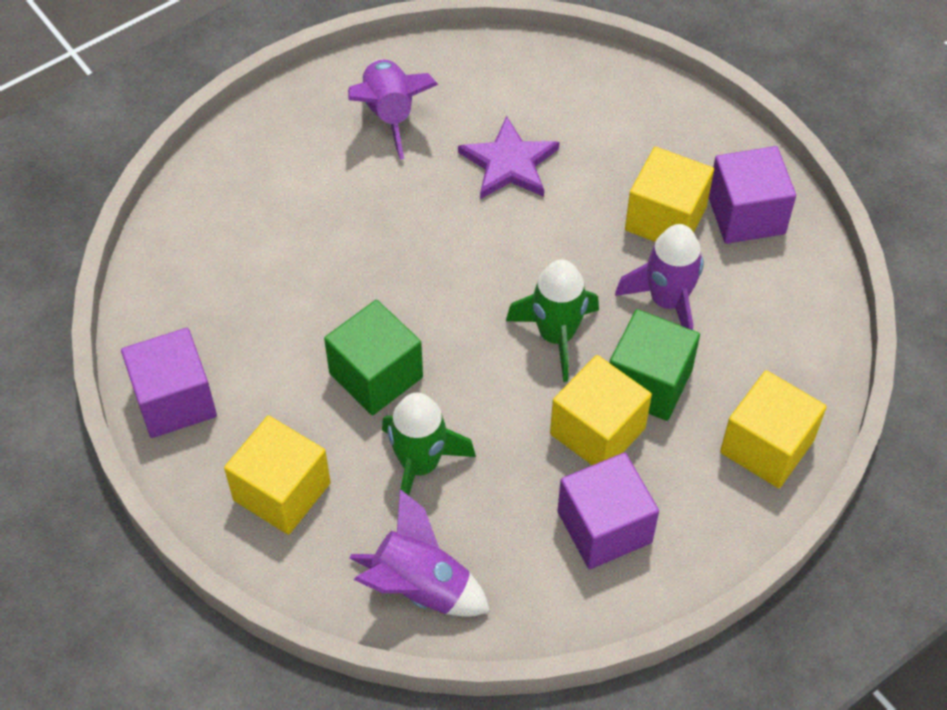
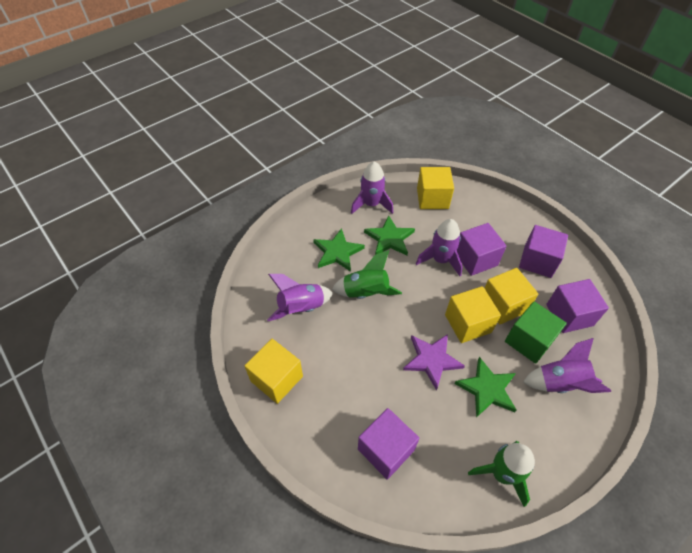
green cube: 2 -> 1
green star: 0 -> 3
purple cube: 3 -> 4
purple rocket: 3 -> 4

